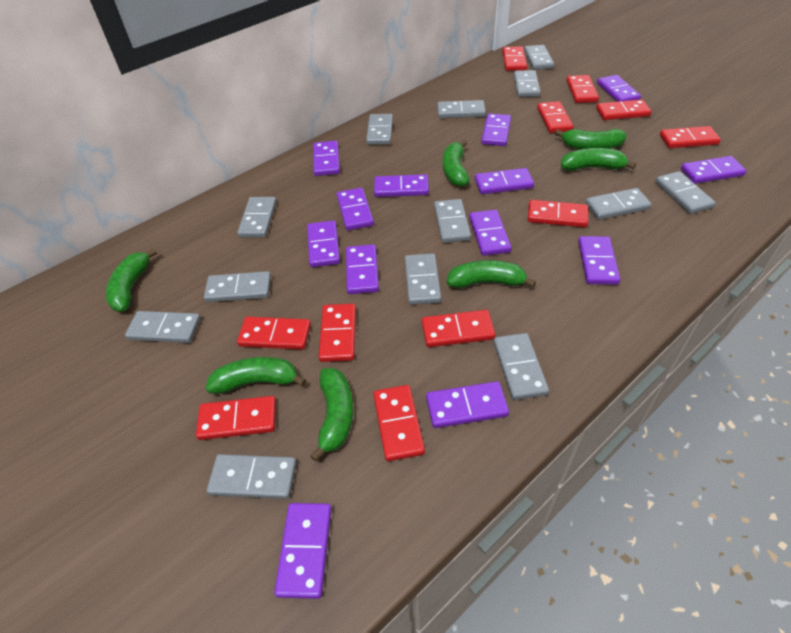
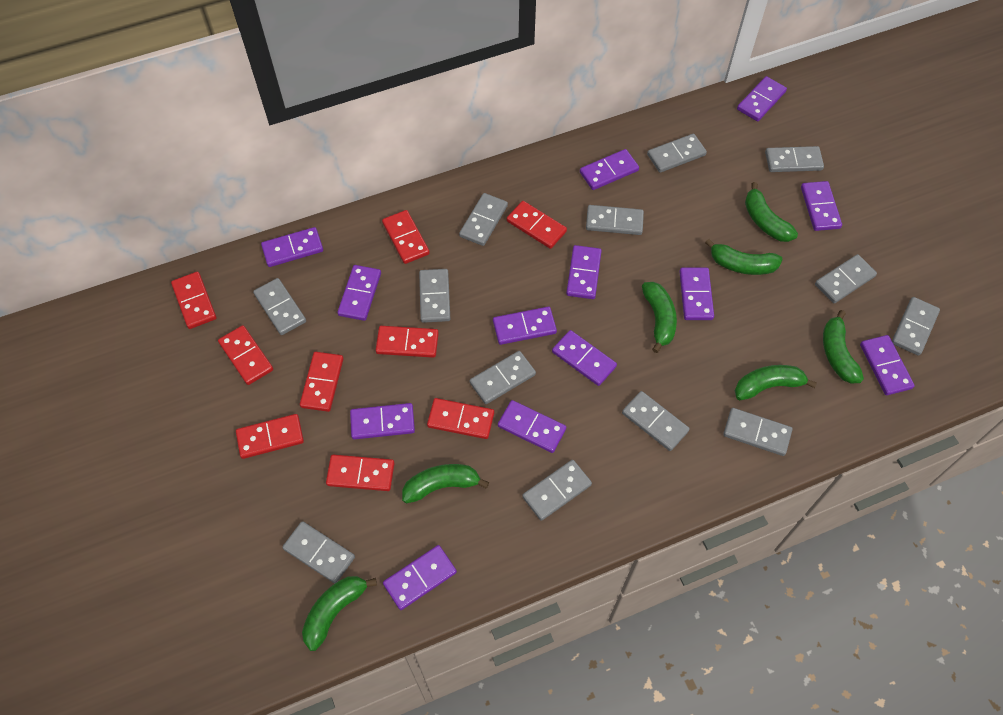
red domino: 11 -> 9

